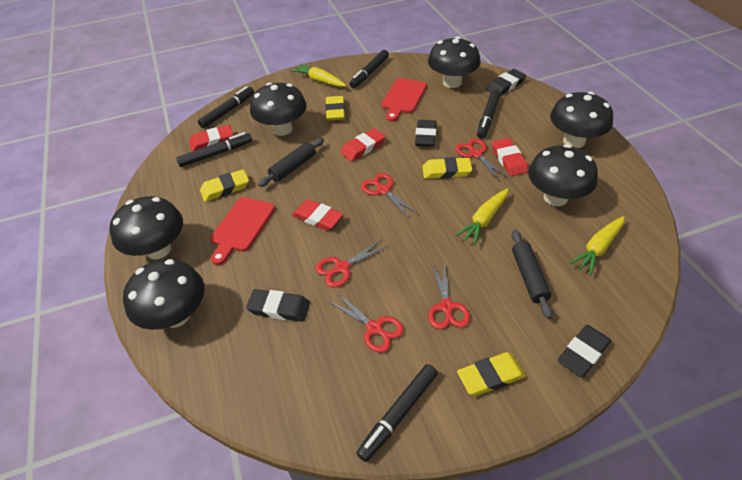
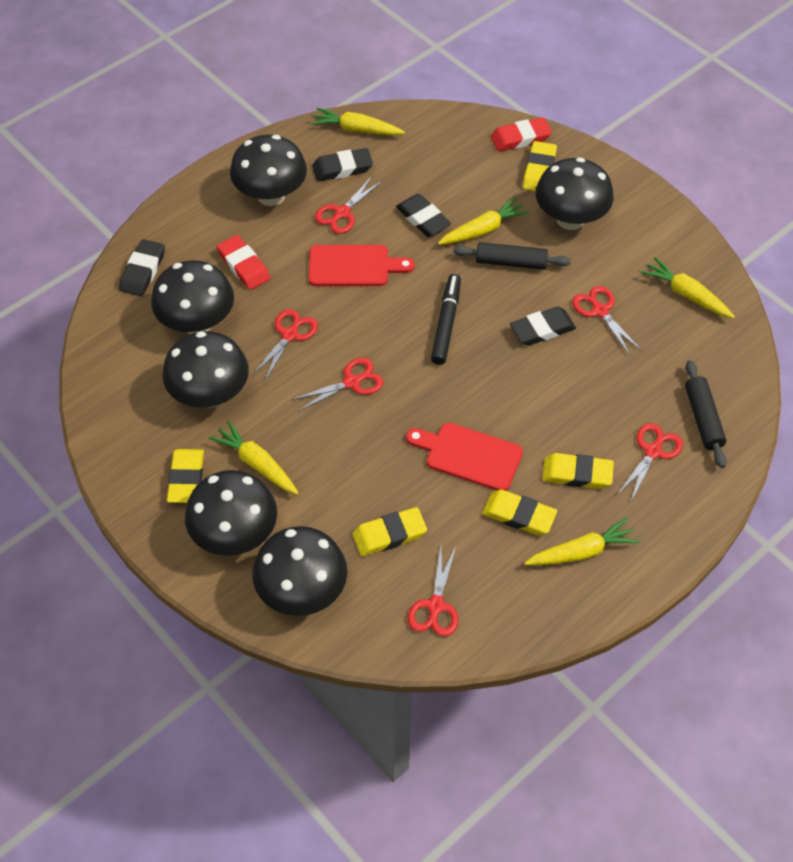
black marker: 5 -> 1
red eraser: 4 -> 2
red scissors: 5 -> 6
yellow carrot: 3 -> 5
yellow eraser: 4 -> 5

